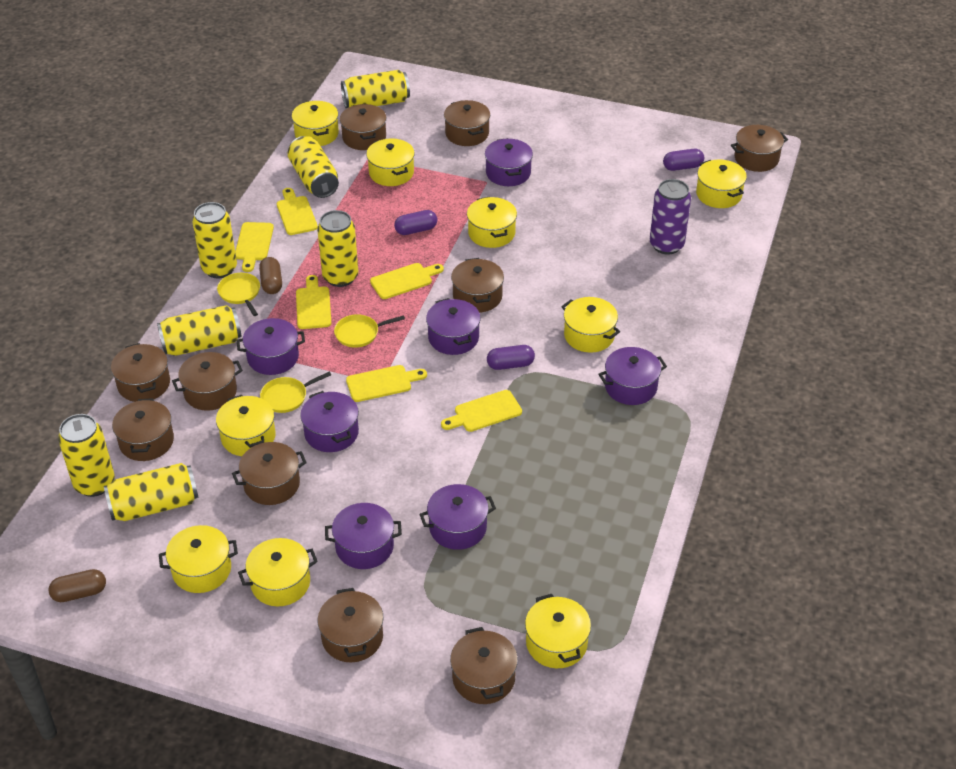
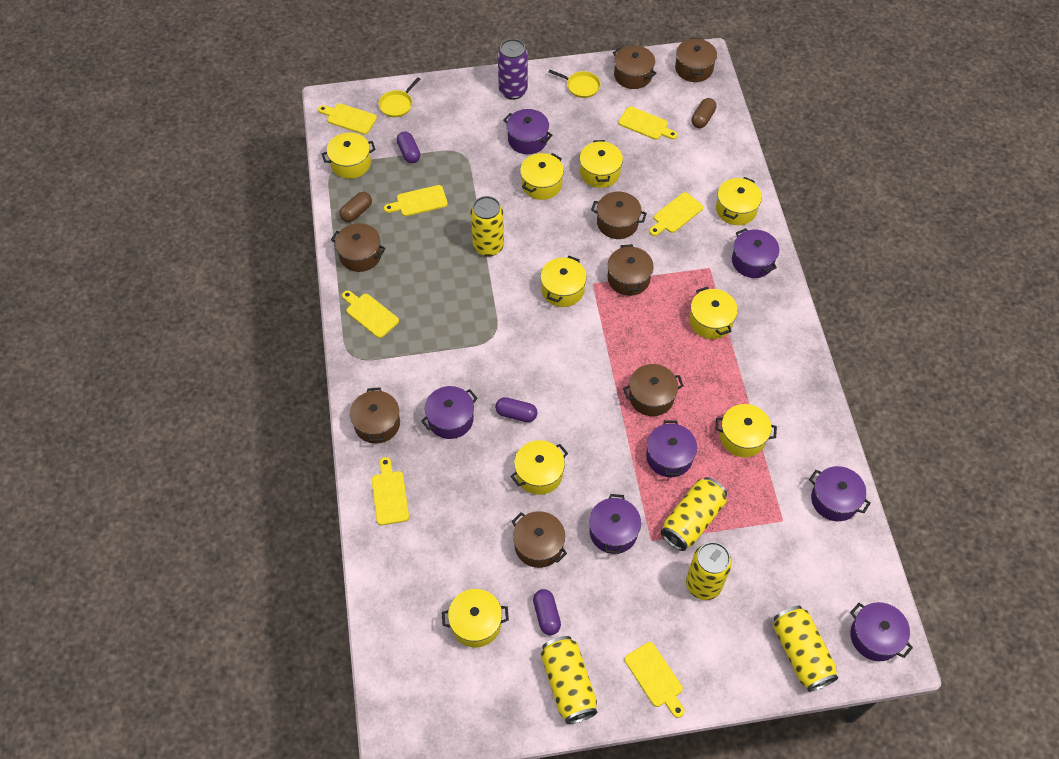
brown pot: 10 -> 8
yellow can: 7 -> 5
yellow cutting board: 6 -> 7
yellow pan: 3 -> 2

